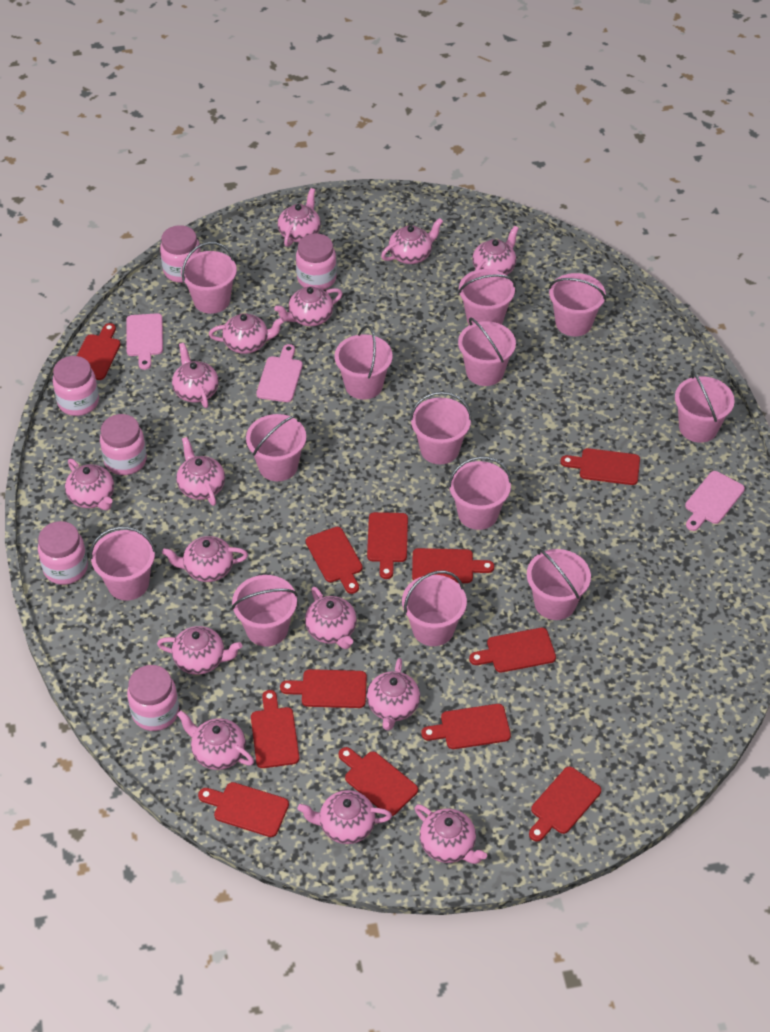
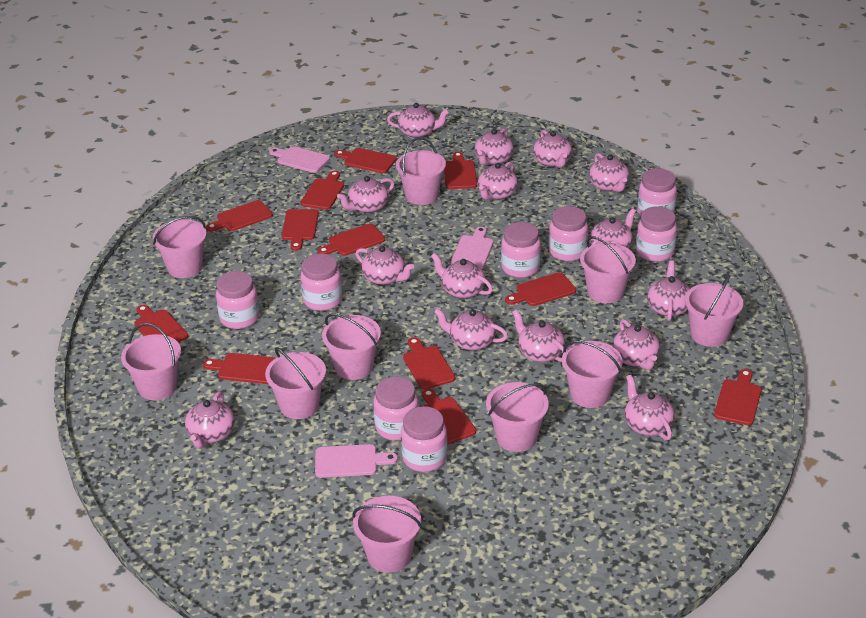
pink bucket: 13 -> 10
pink jar: 6 -> 8

